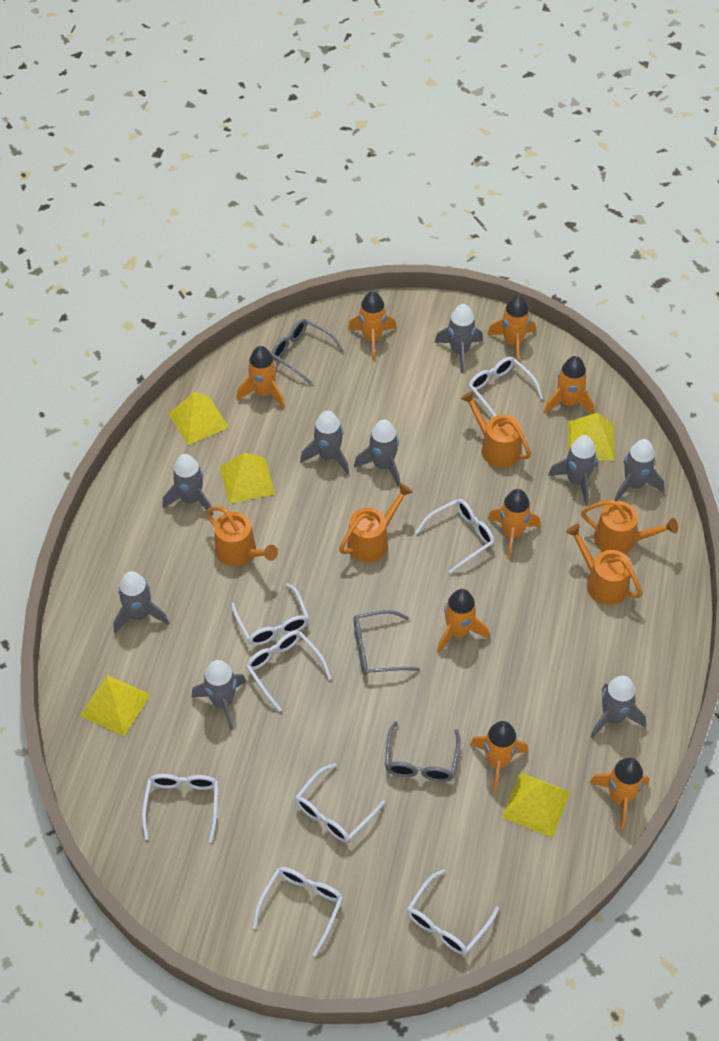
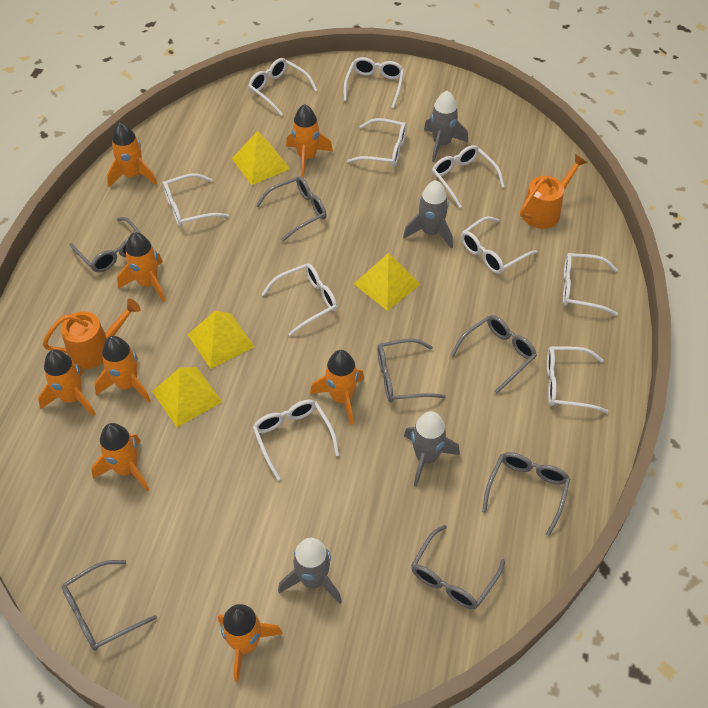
grey glasses: 3 -> 7
grey rocket: 9 -> 4
orange watering can: 5 -> 2
white glasses: 8 -> 10
yellow pyramid: 5 -> 4

